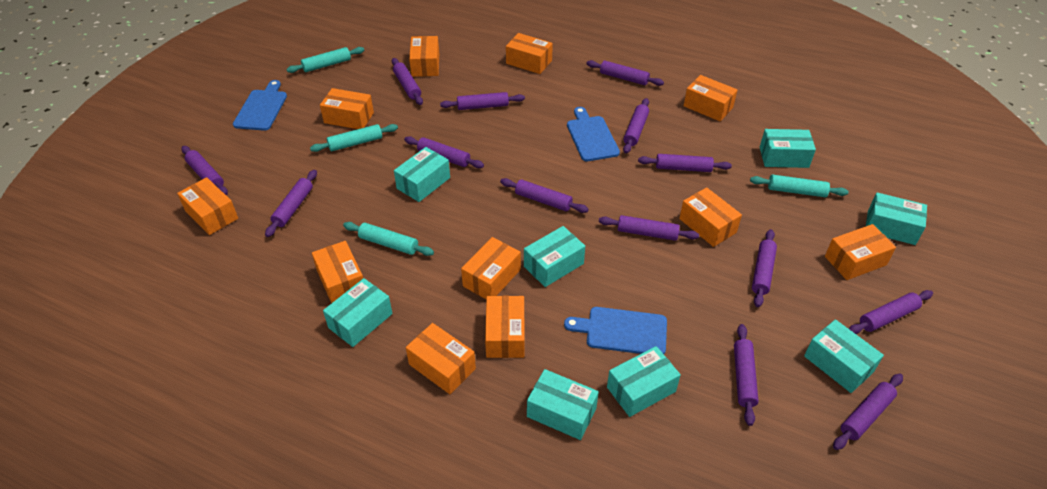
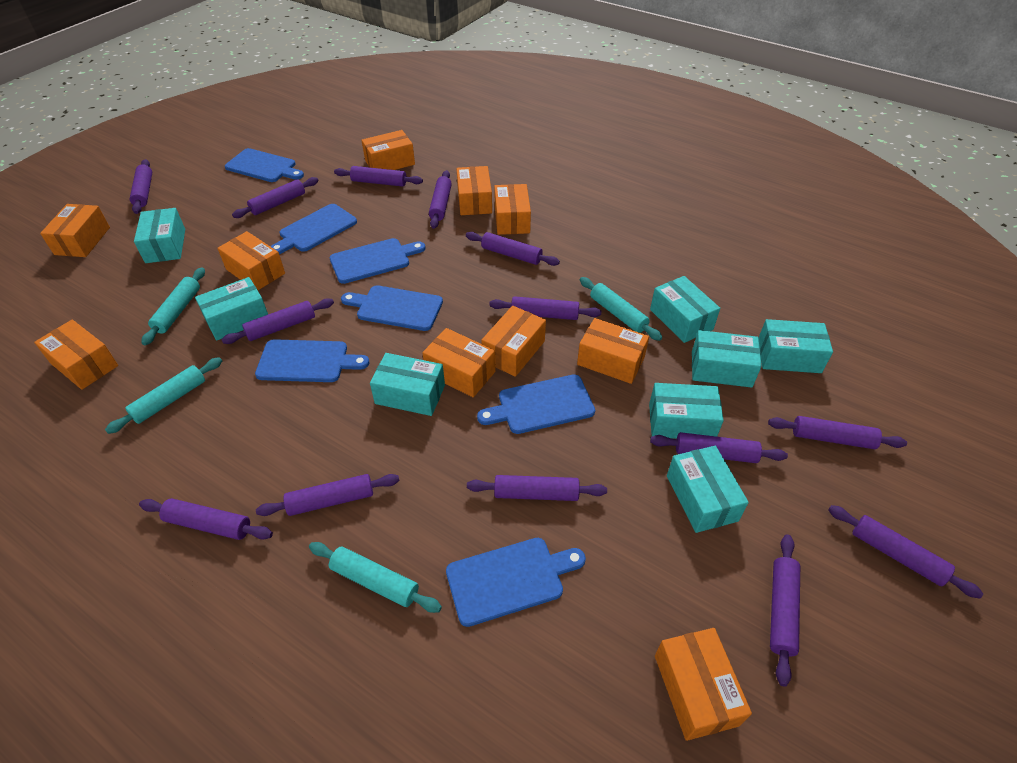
blue cutting board: 3 -> 7
orange box: 11 -> 10

